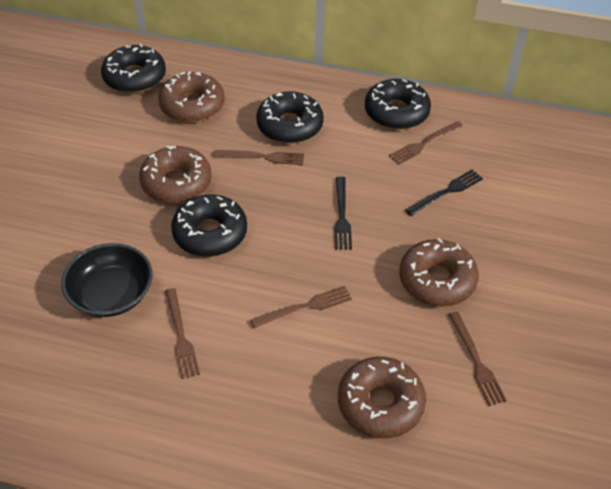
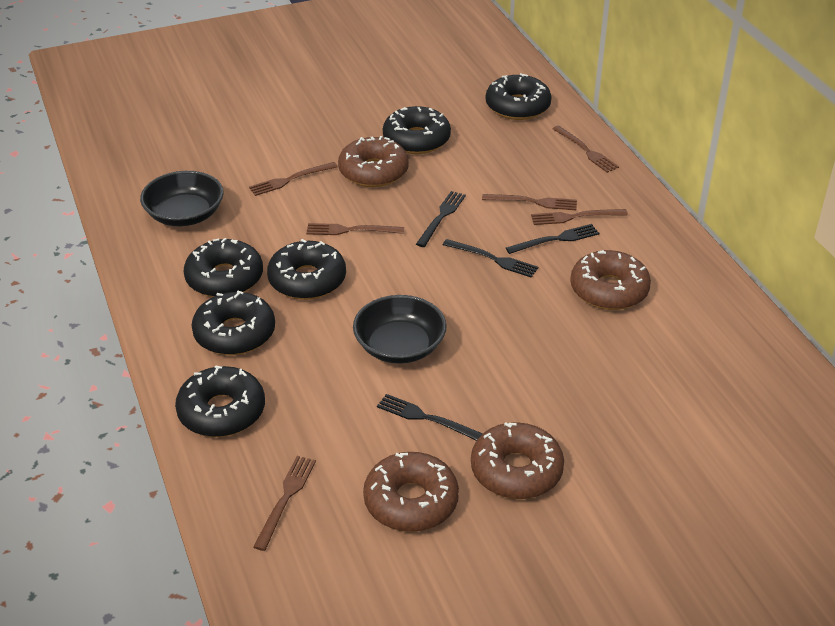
black bowl: 1 -> 2
black donut: 4 -> 6
black fork: 2 -> 4
brown fork: 5 -> 6

